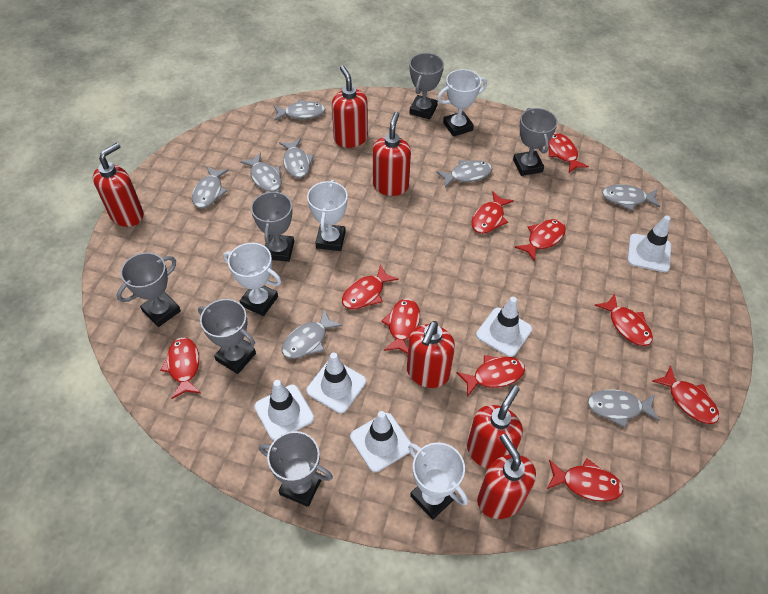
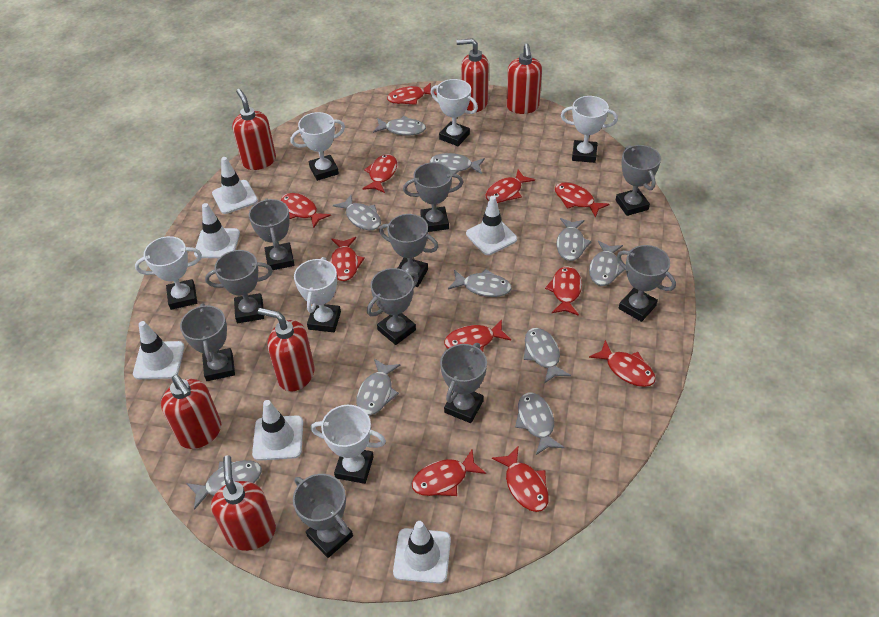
grey fish: 8 -> 10
grey trophy: 6 -> 10
red fish: 10 -> 11
white traffic cone: 5 -> 6
white trophy: 4 -> 6

